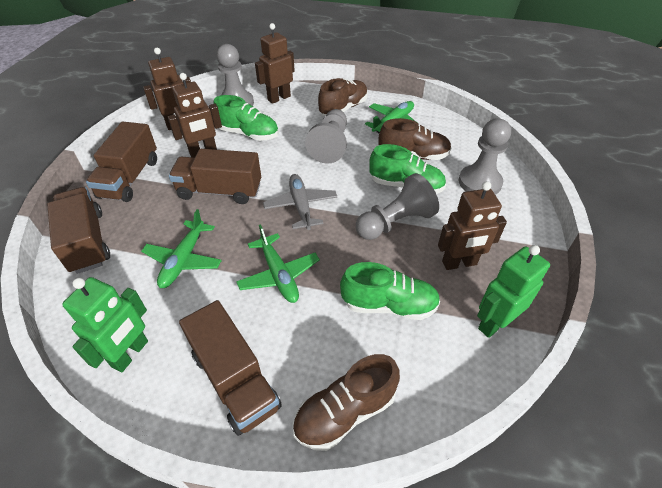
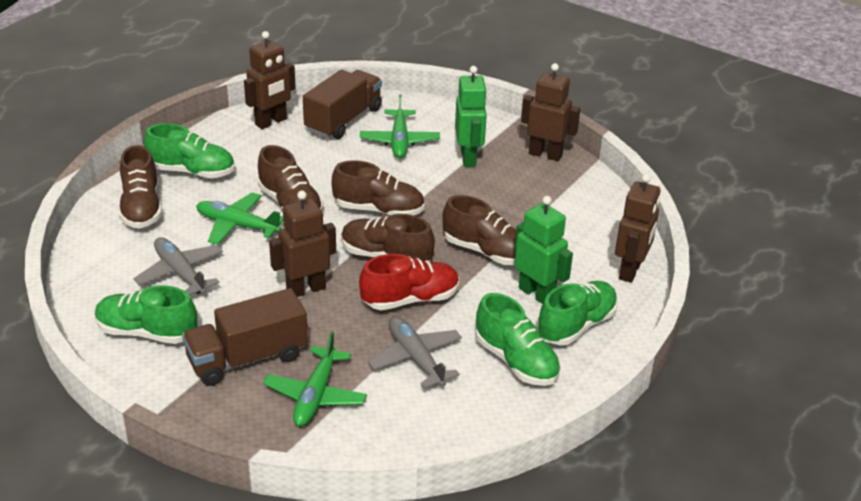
brown shoe: 3 -> 5
brown truck: 4 -> 2
green shoe: 3 -> 4
grey pawn: 4 -> 0
grey plane: 1 -> 2
red shoe: 0 -> 1

